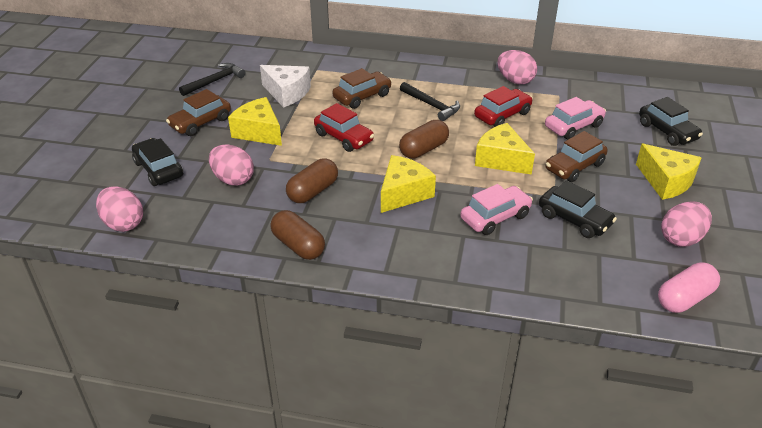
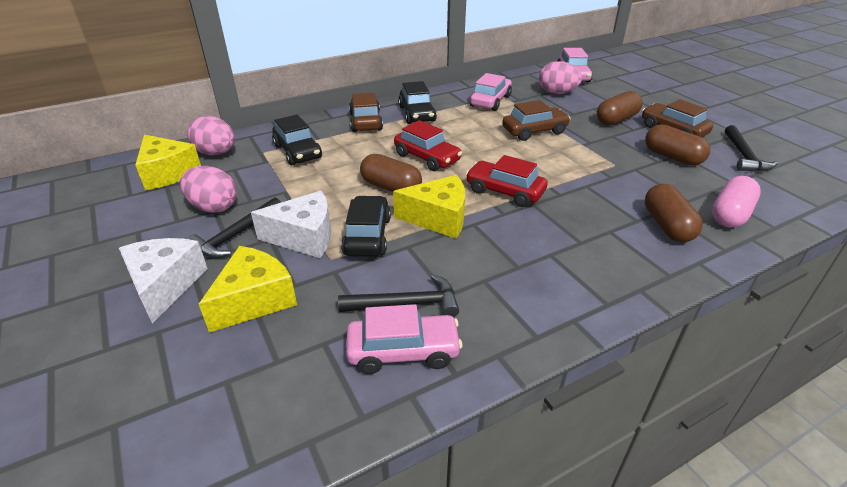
black hammer: 2 -> 3
brown capsule: 3 -> 4
pink car: 2 -> 3
pink egg: 4 -> 3
white cheese: 1 -> 2
yellow cheese: 4 -> 3

